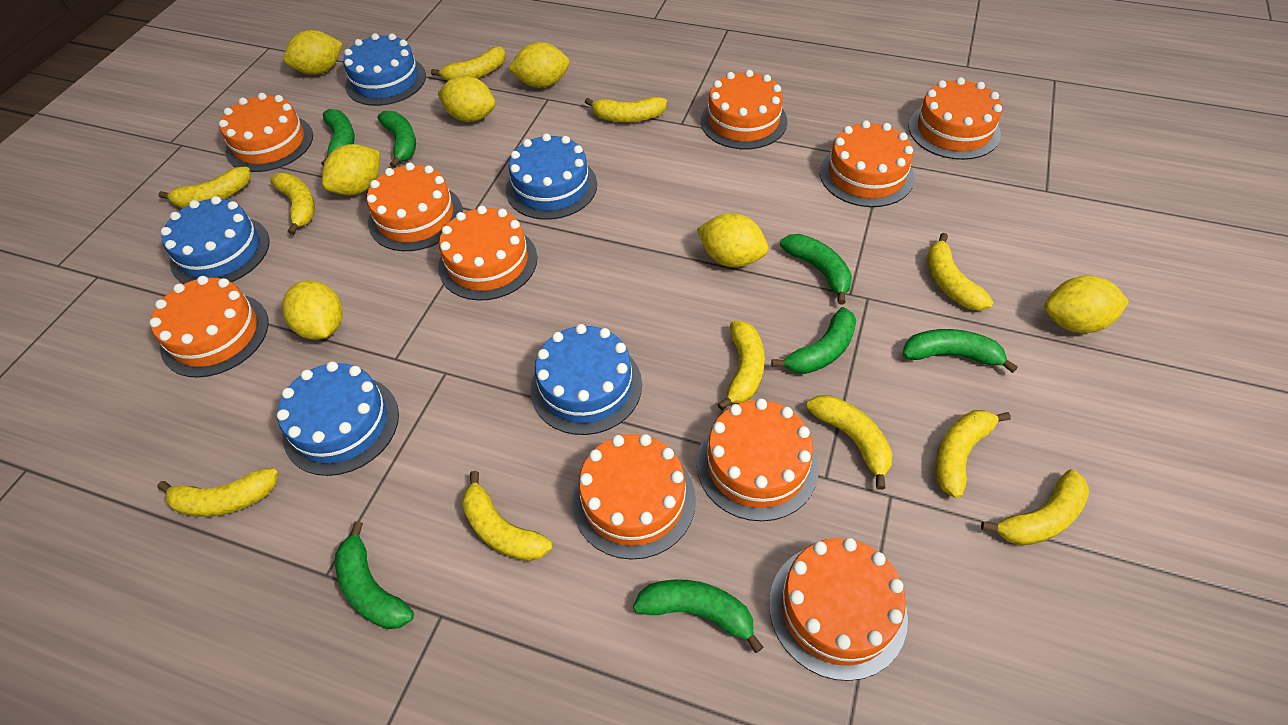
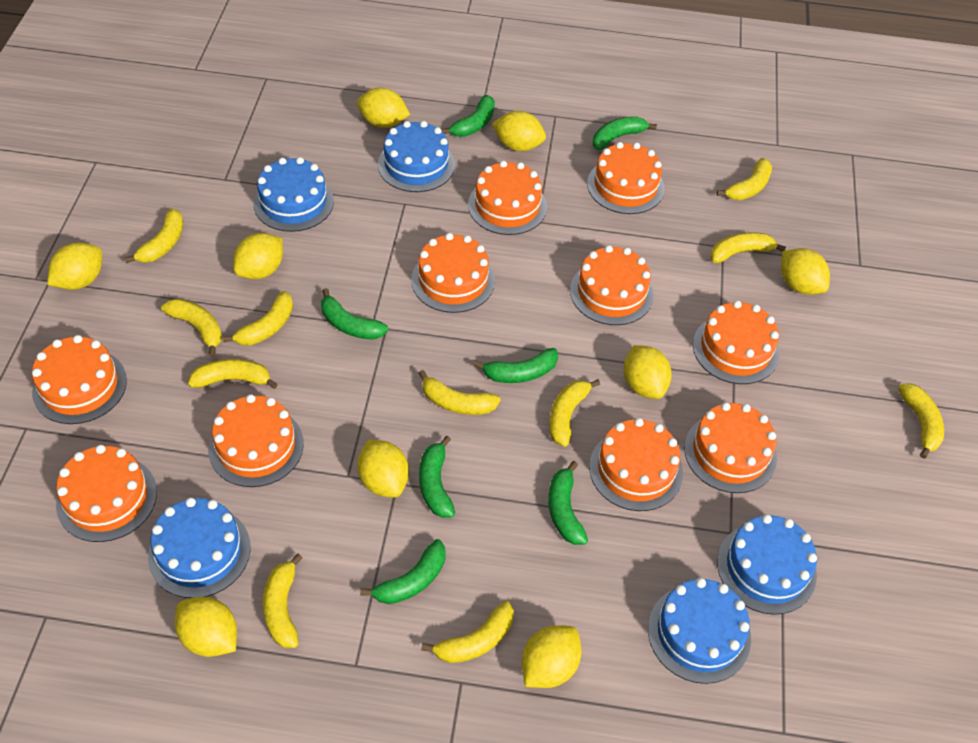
yellow lemon: 7 -> 9

